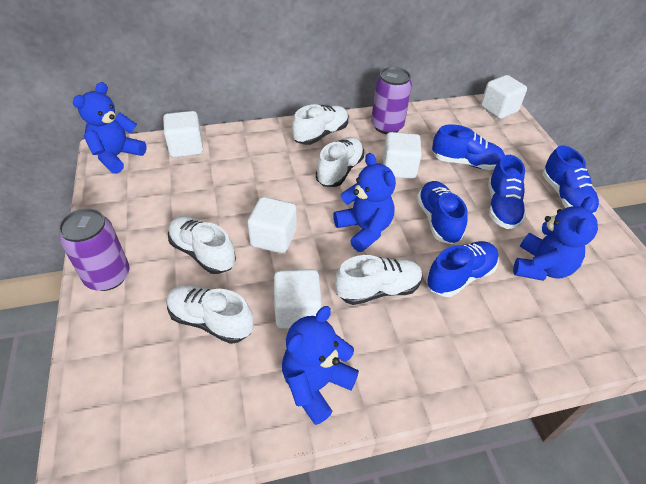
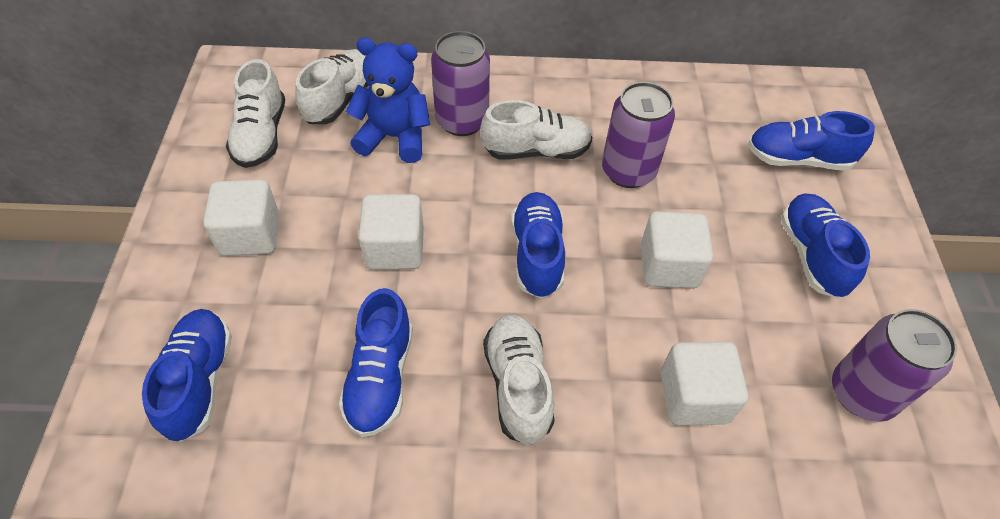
blue teddy bear: 4 -> 1
purple can: 2 -> 3
white cube: 5 -> 4
white shoe: 5 -> 4

